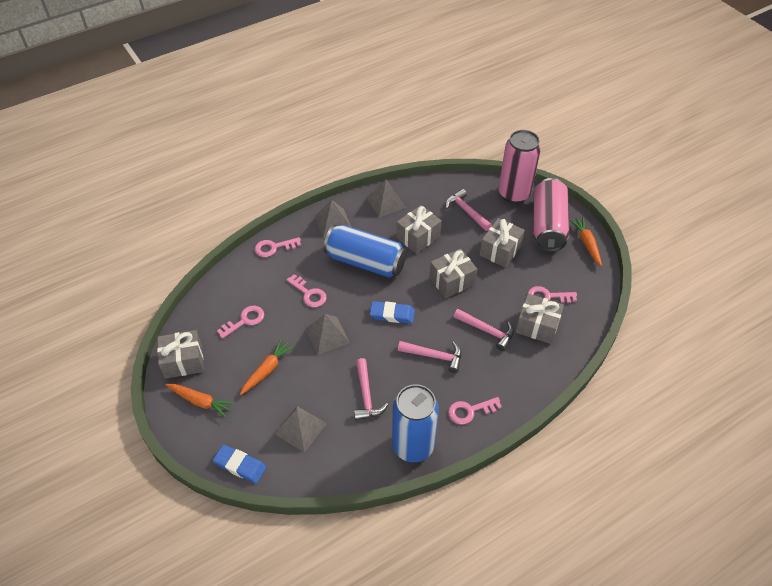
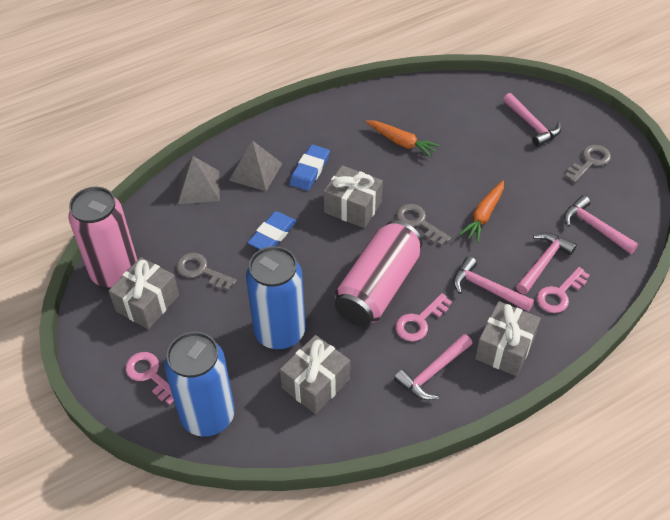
grey gift: 5 -> 4
grey key: 0 -> 3
grey pyramid: 4 -> 2
orange carrot: 3 -> 2
pink hammer: 4 -> 5
pink key: 5 -> 3

